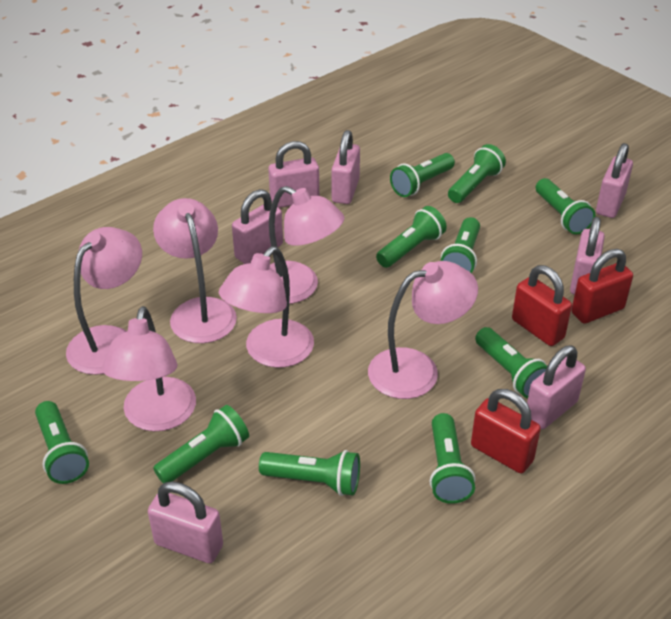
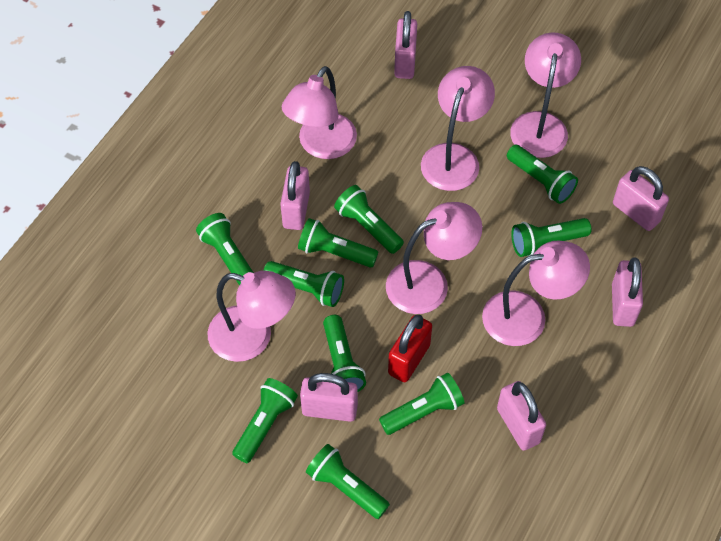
pink padlock: 7 -> 6
red padlock: 3 -> 1

